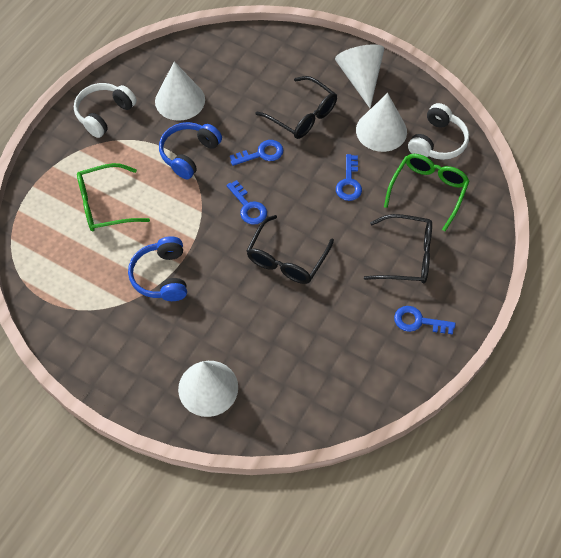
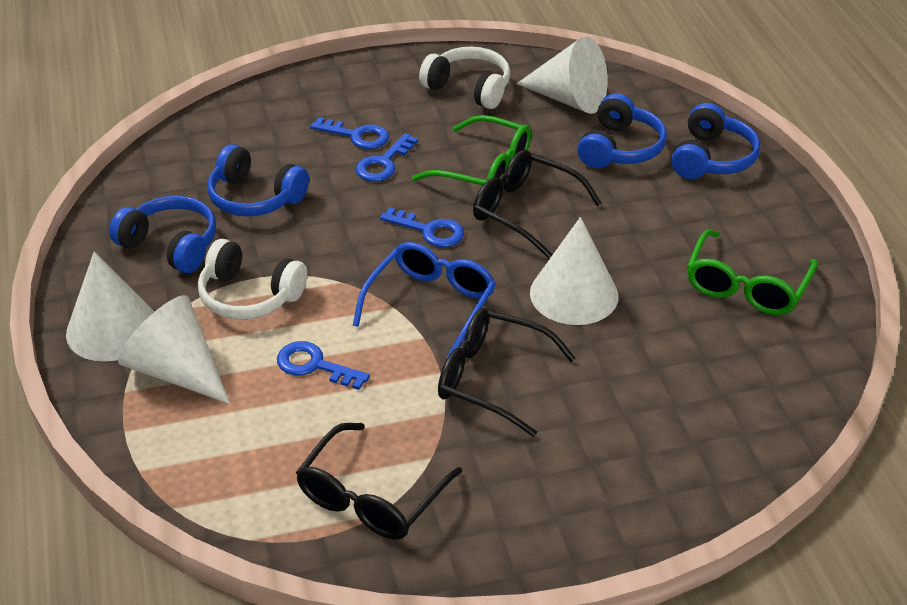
blue glasses: 0 -> 1
blue headphones: 2 -> 4

